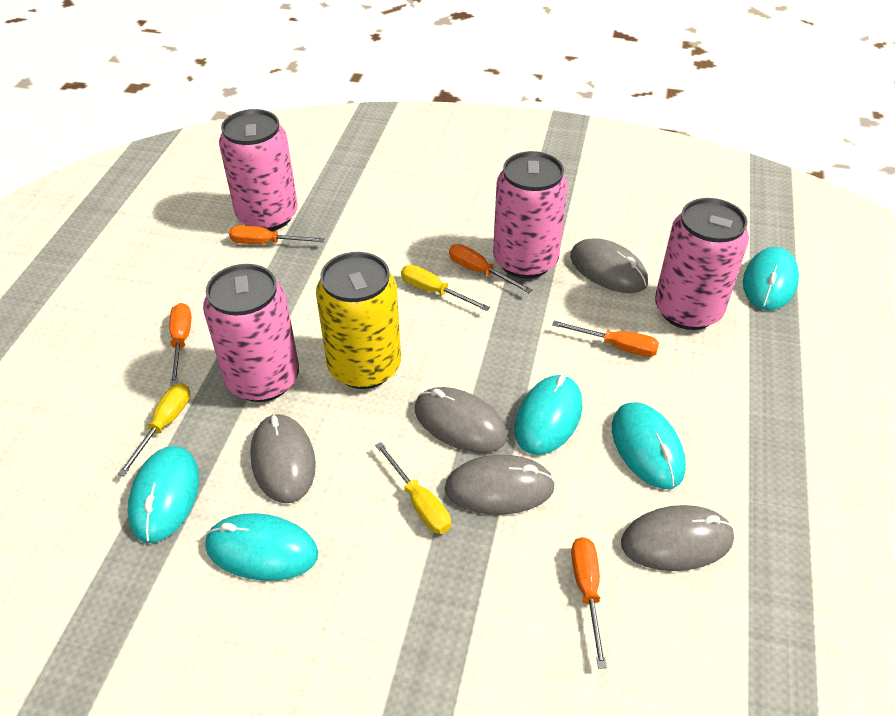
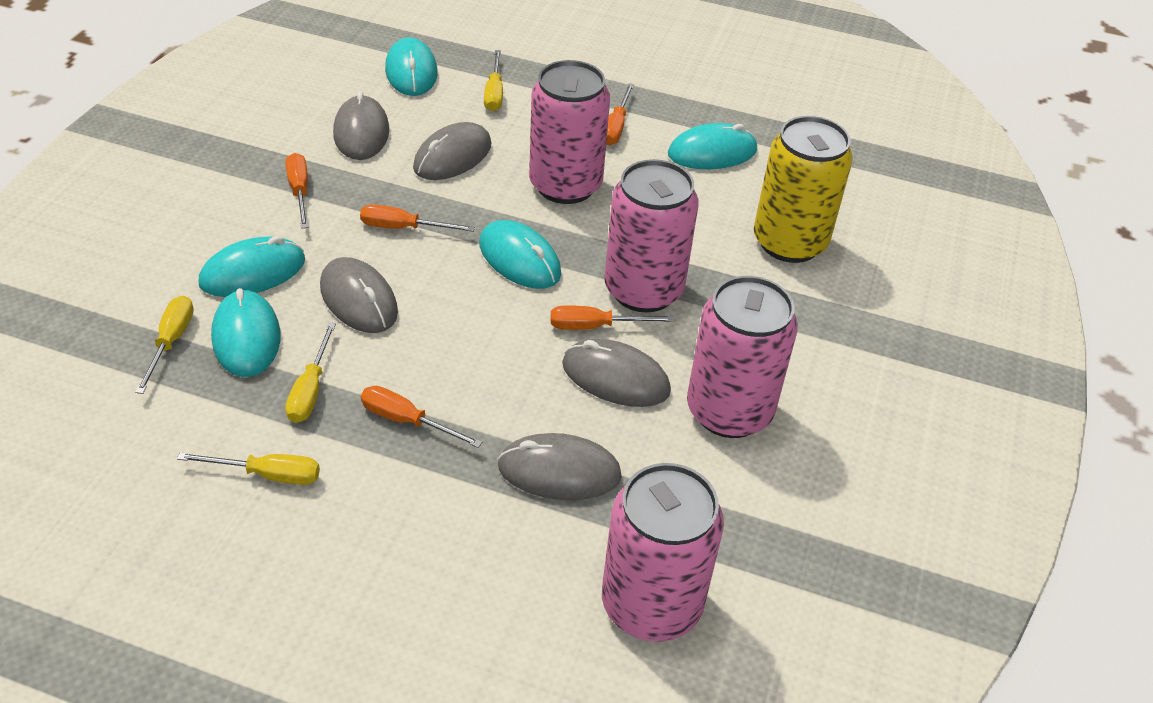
yellow screwdriver: 3 -> 4

